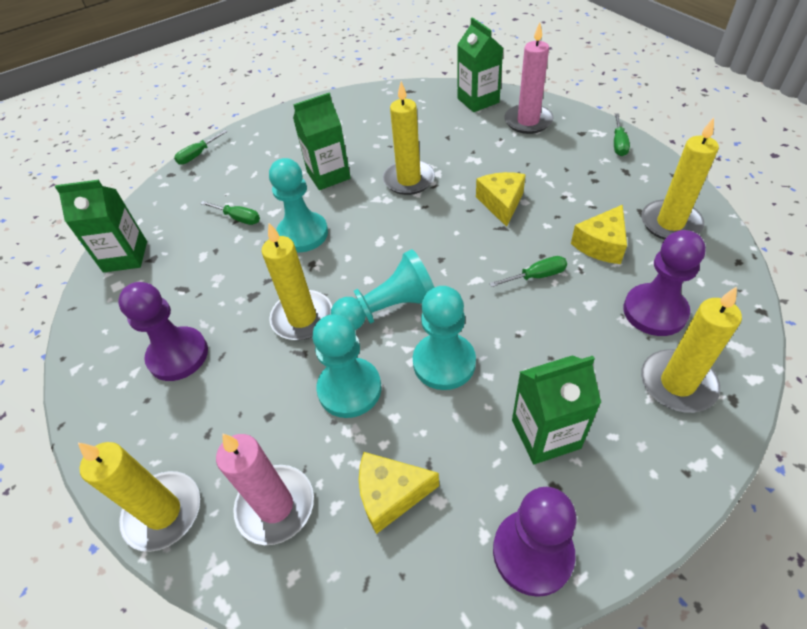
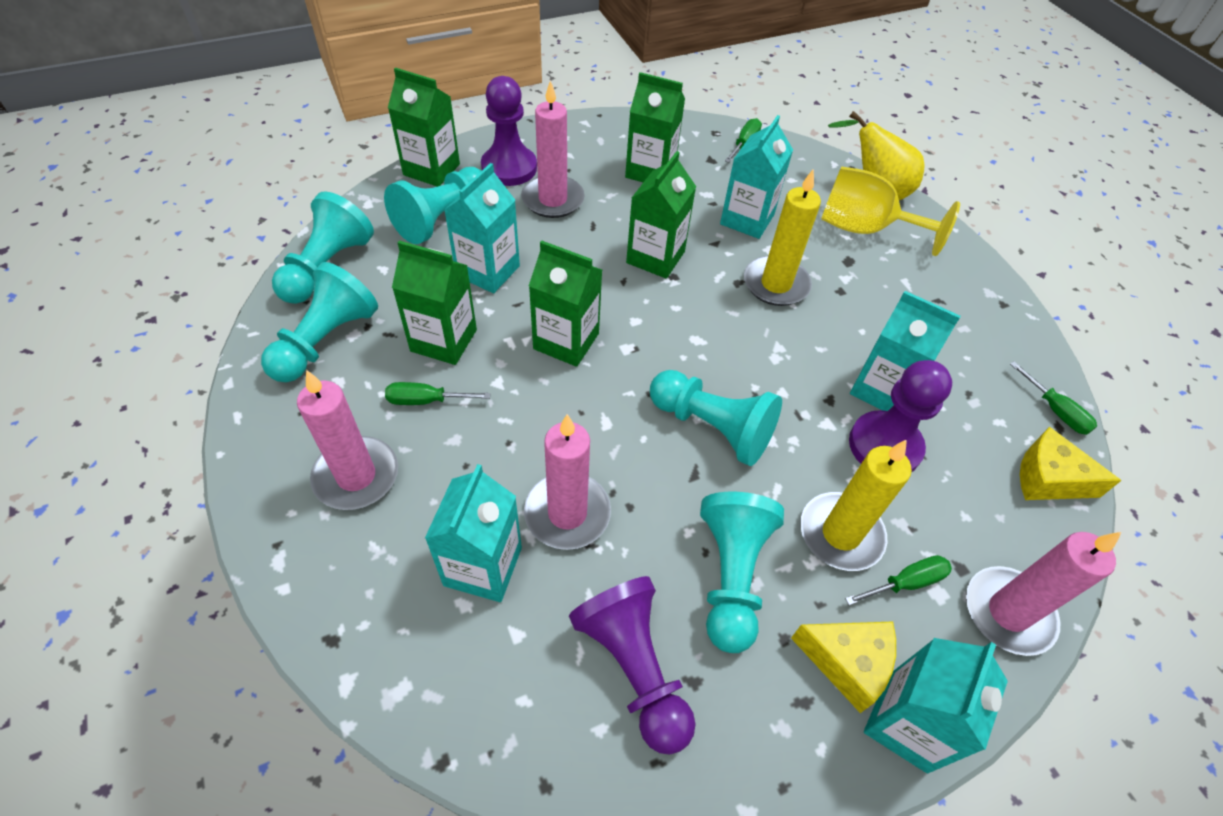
green carton: 4 -> 5
pink candle: 2 -> 4
turquoise carton: 0 -> 5
turquoise pawn: 4 -> 5
yellow candle: 5 -> 2
yellow cheese: 3 -> 2
yellow goblet: 0 -> 1
yellow pear: 0 -> 1

